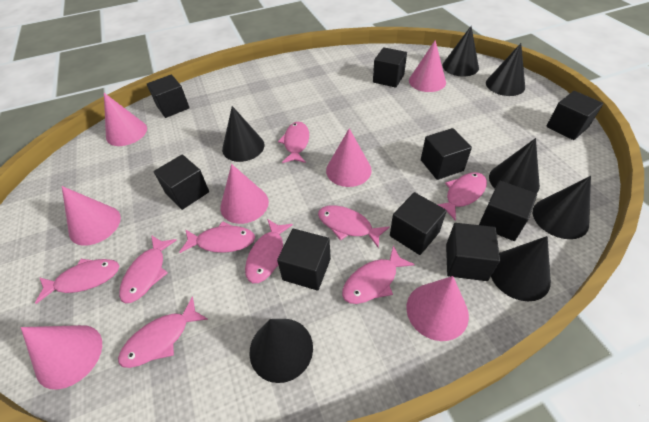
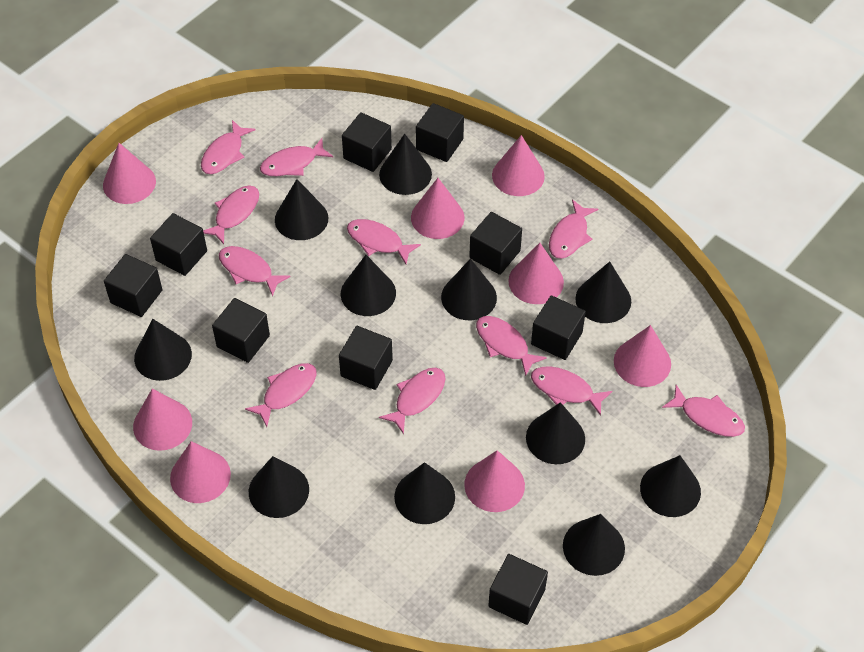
black cone: 7 -> 11
pink cone: 7 -> 8
pink fish: 9 -> 11

